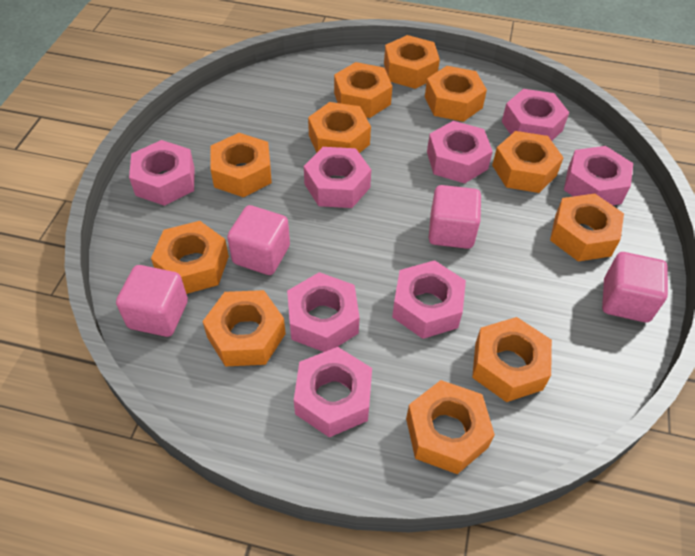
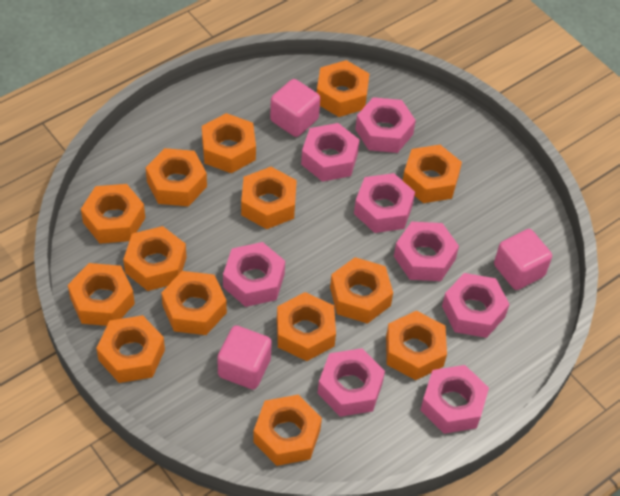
orange nut: 11 -> 14
pink cube: 4 -> 3

